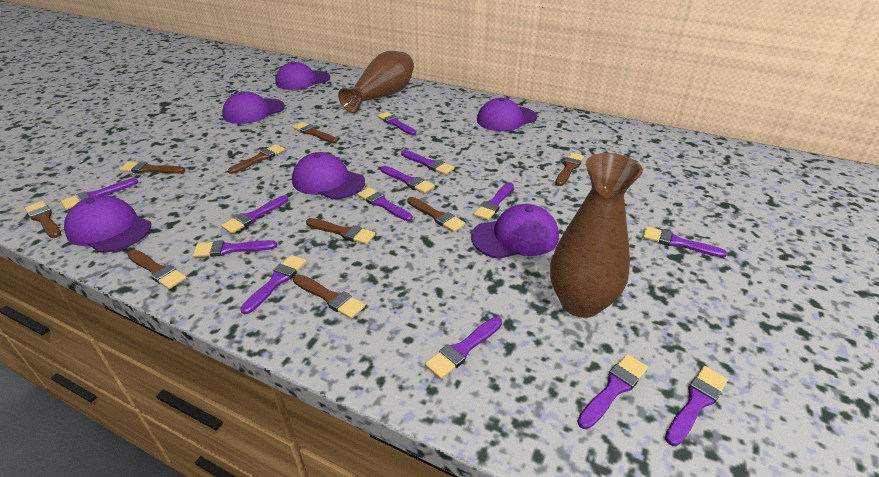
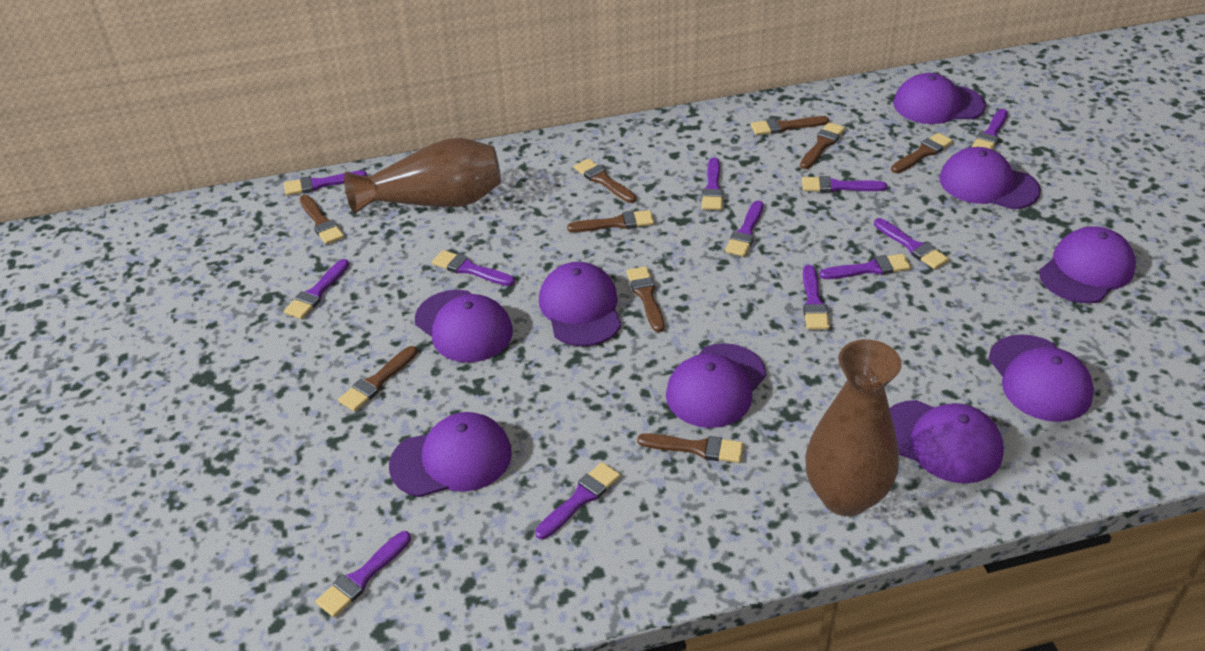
purple brush: 13 -> 12
purple cap: 6 -> 9

